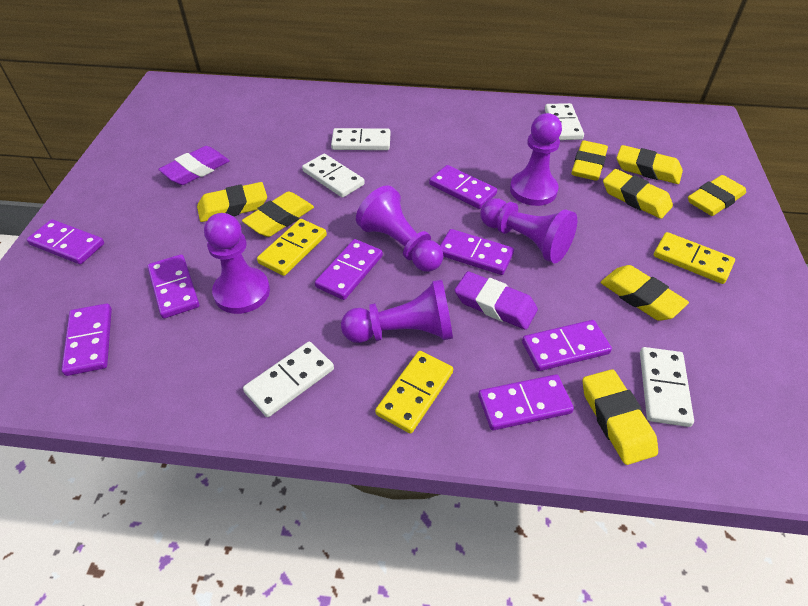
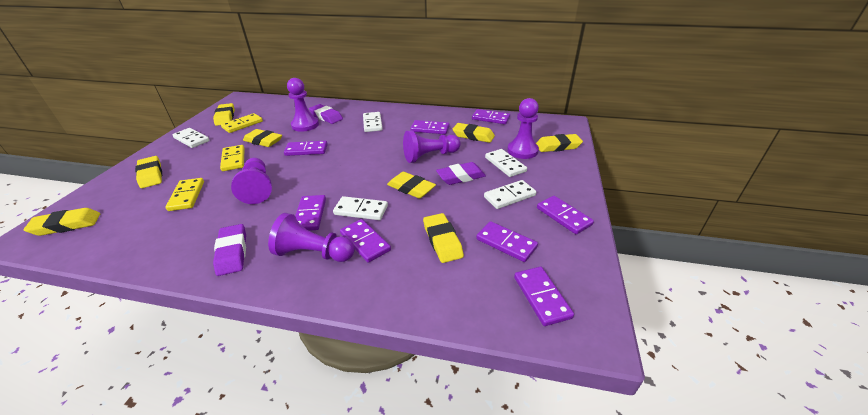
purple eraser: 2 -> 3

